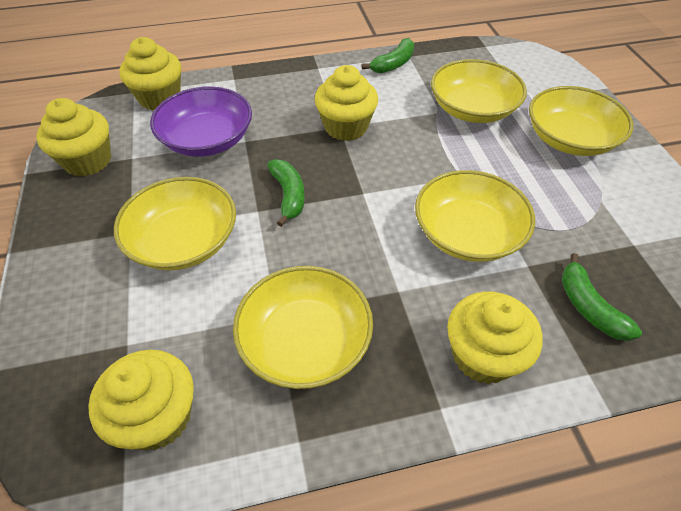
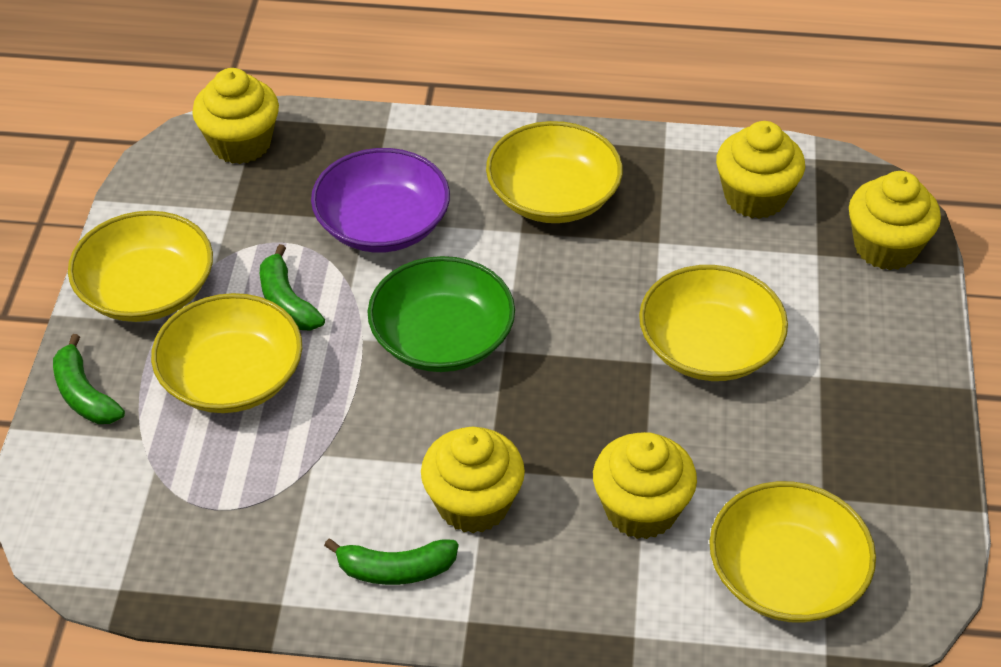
green bowl: 0 -> 1

